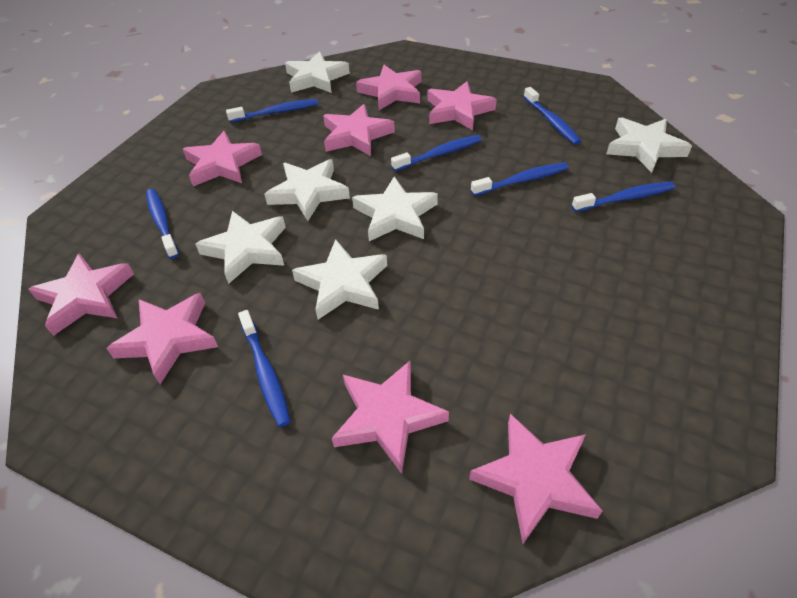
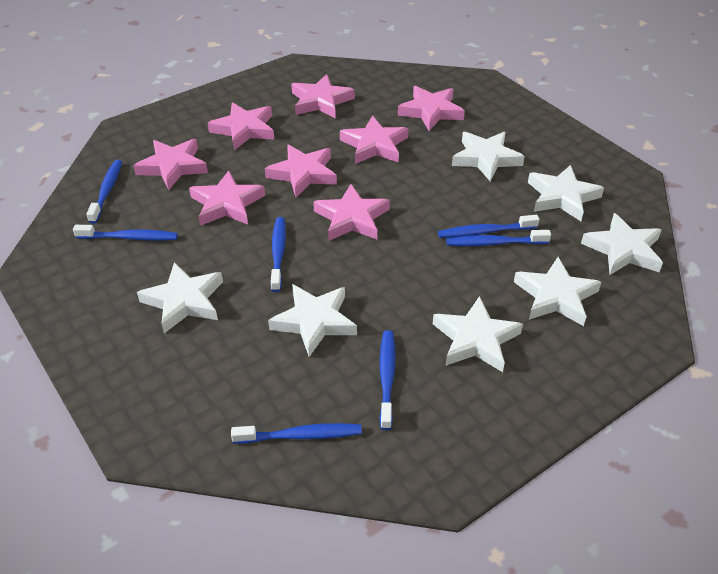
white star: 6 -> 7

